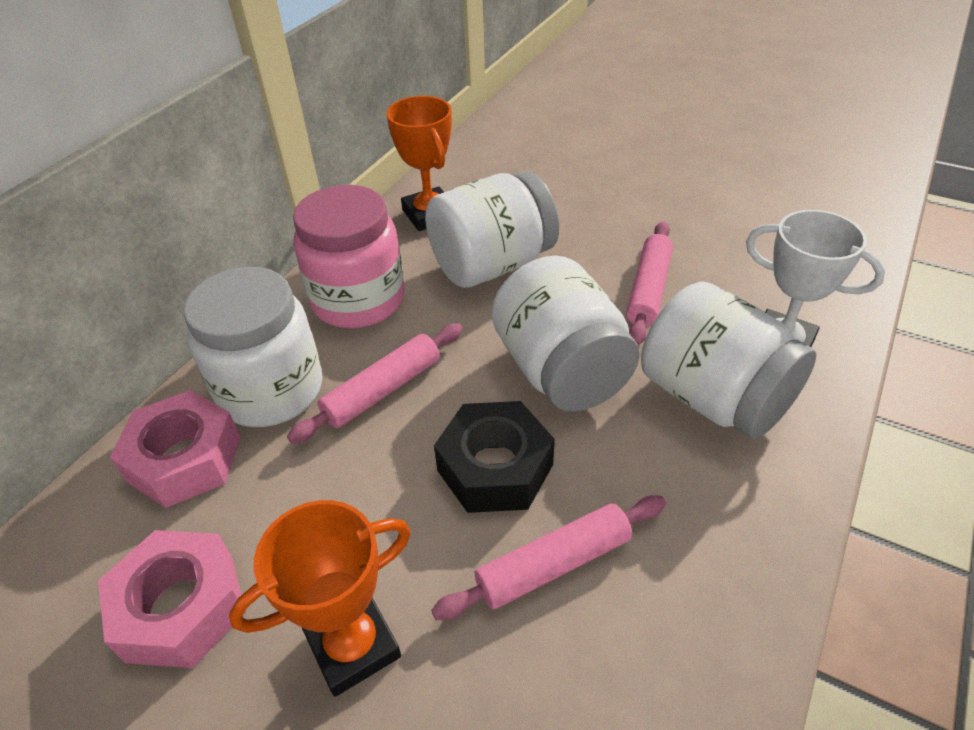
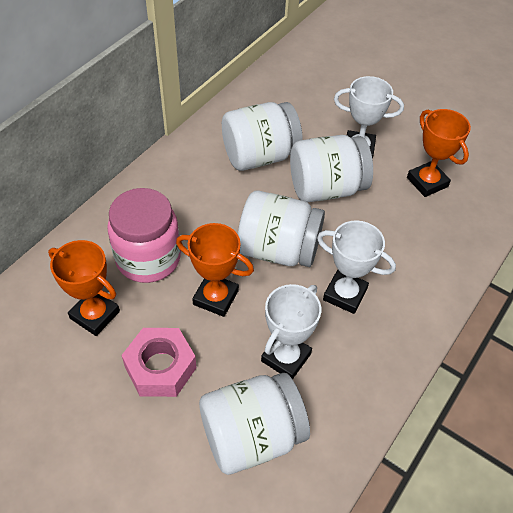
black nut: 1 -> 0
orange trophy: 2 -> 3
pink nut: 2 -> 1
pink rolling pin: 3 -> 0
white trophy: 1 -> 3

